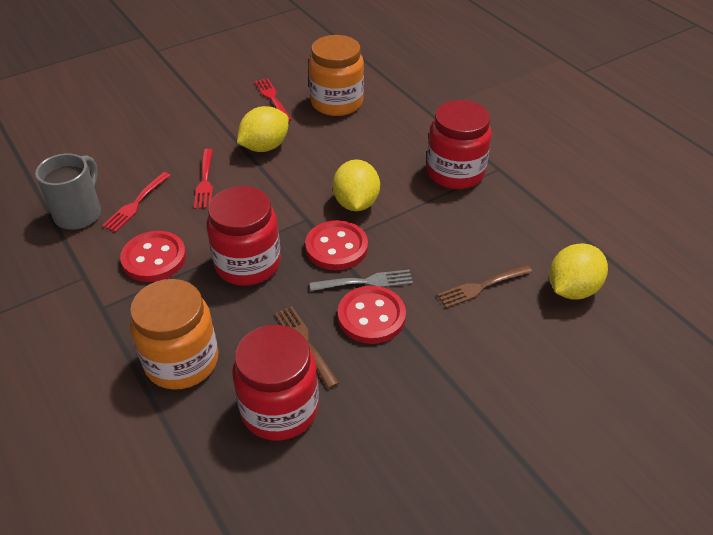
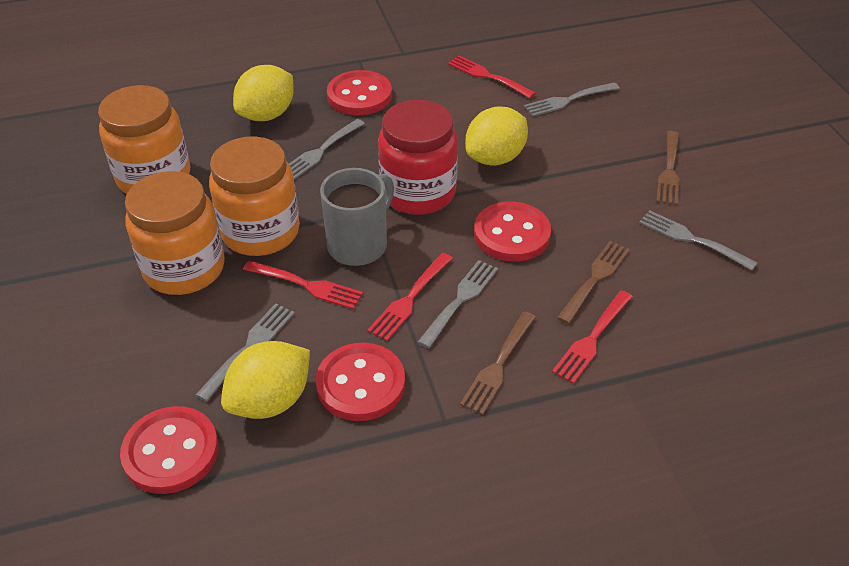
brown fork: 2 -> 3
grey fork: 1 -> 5
orange jar: 2 -> 3
red button: 3 -> 4
red fork: 3 -> 4
red jar: 3 -> 1

